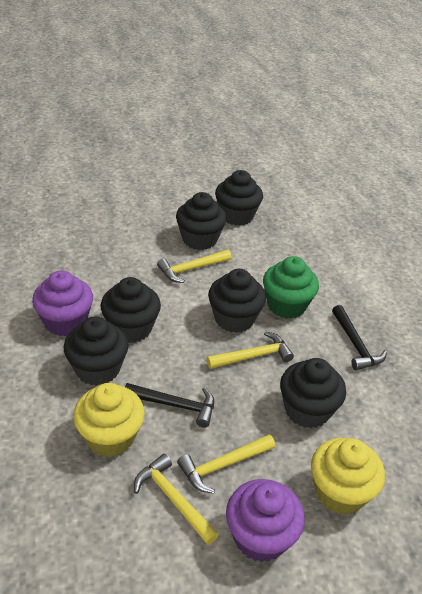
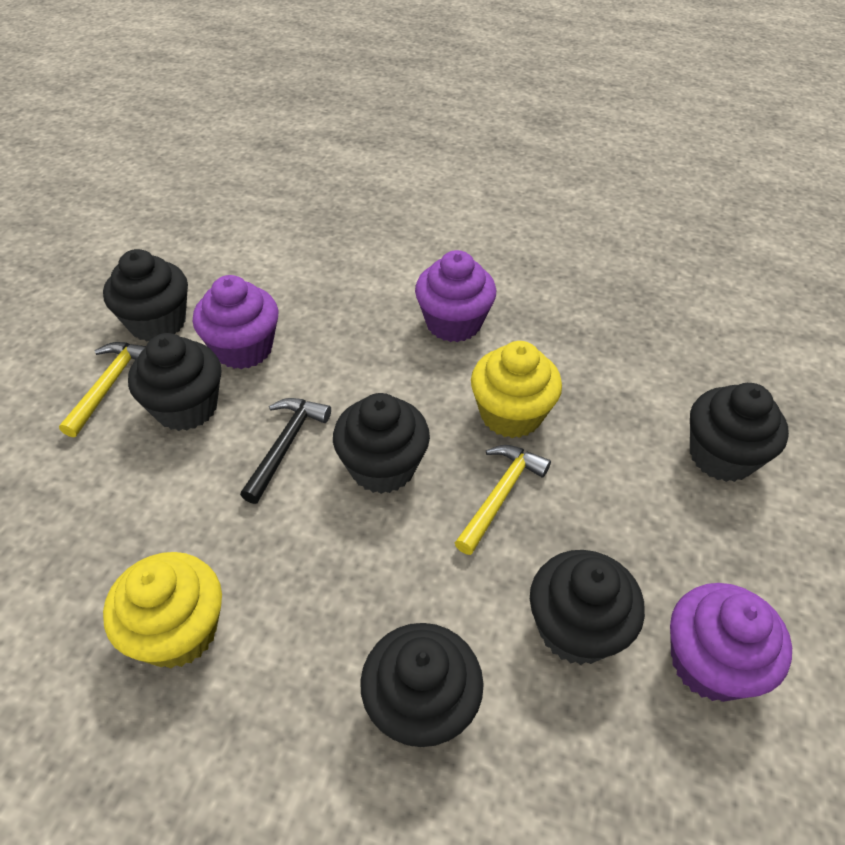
black hammer: 2 -> 1
green cupcake: 1 -> 0
purple cupcake: 2 -> 3
yellow hammer: 4 -> 2

